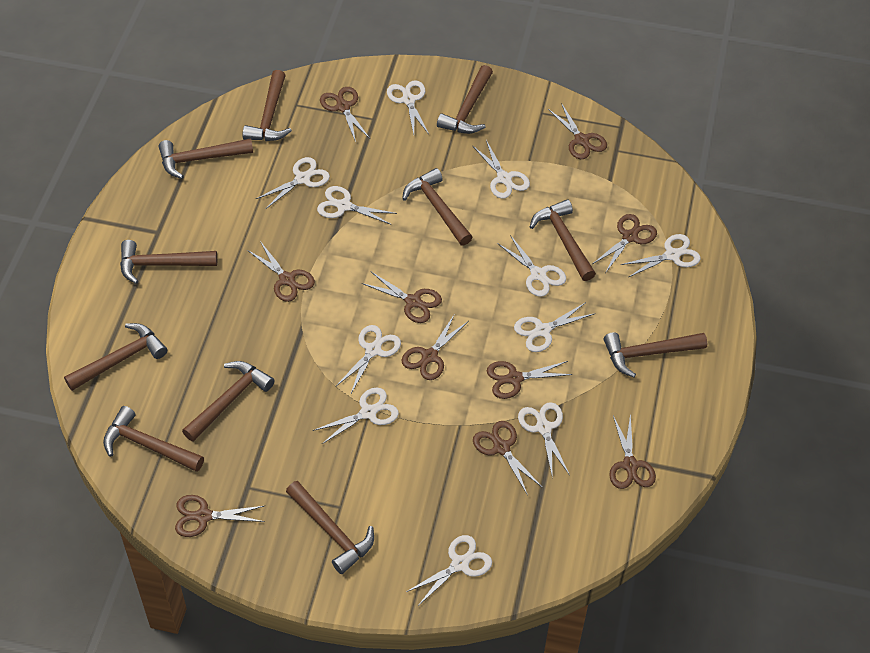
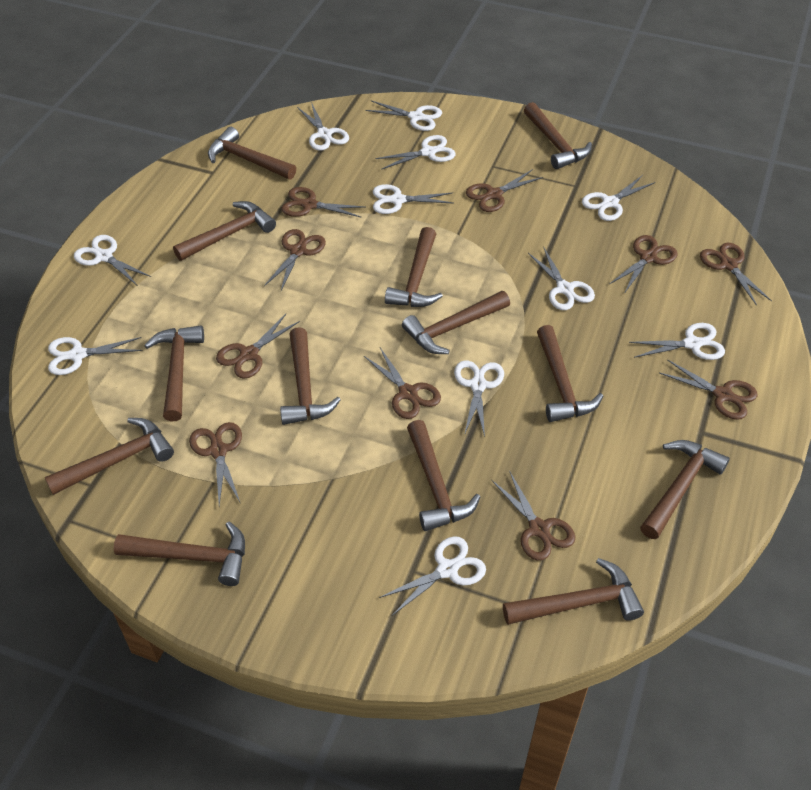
brown hammer: 11 -> 13

